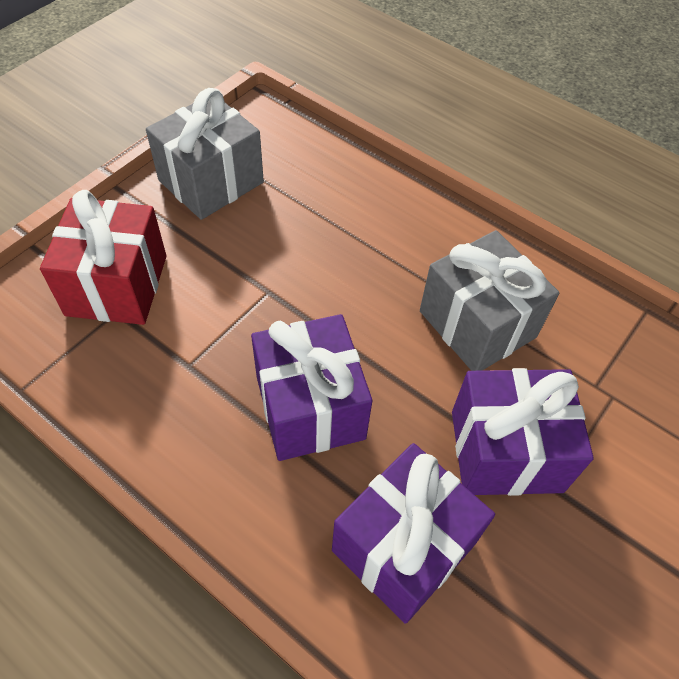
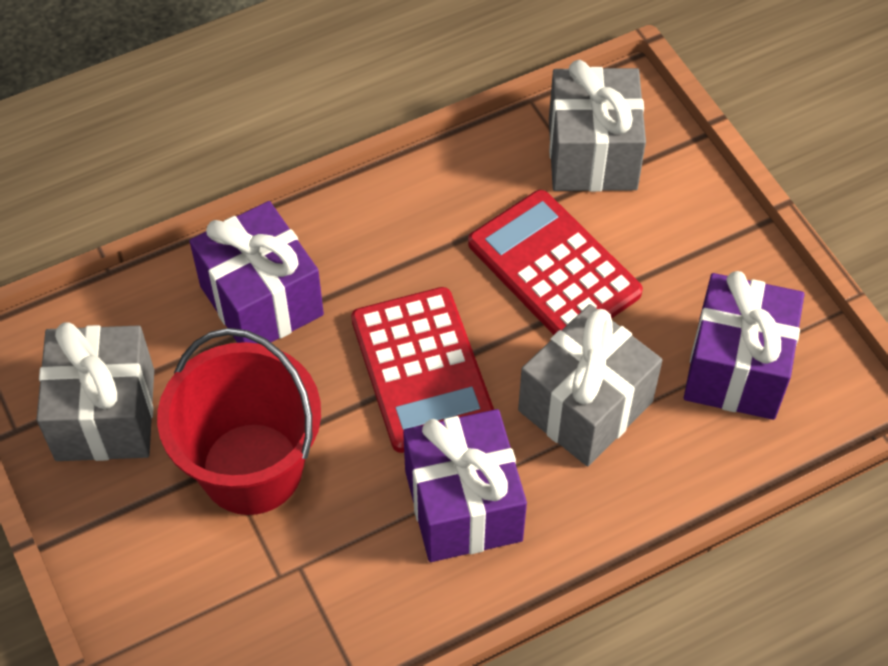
grey gift: 2 -> 3
red bucket: 0 -> 1
red calculator: 0 -> 2
red gift: 1 -> 0

